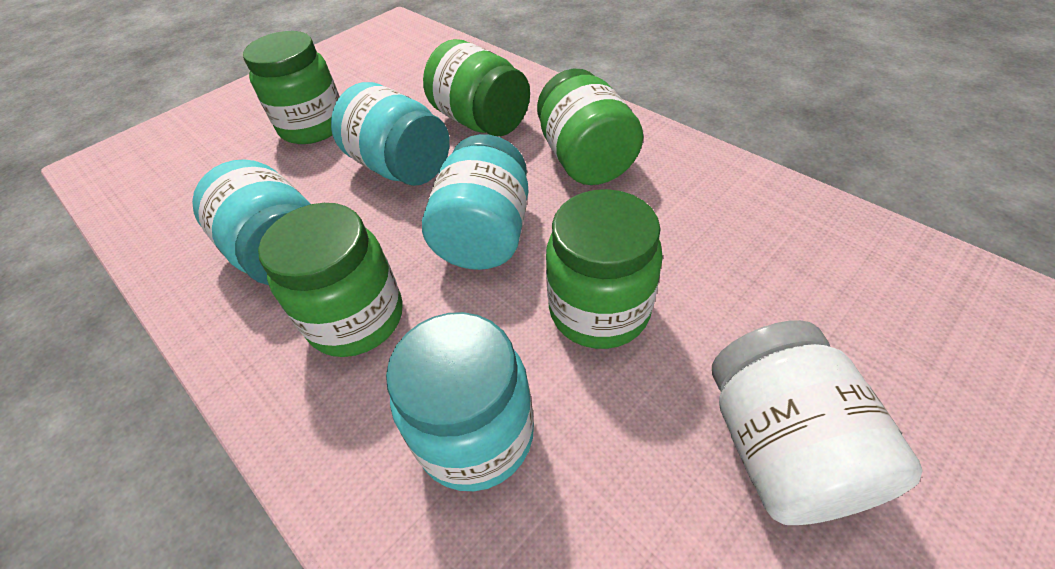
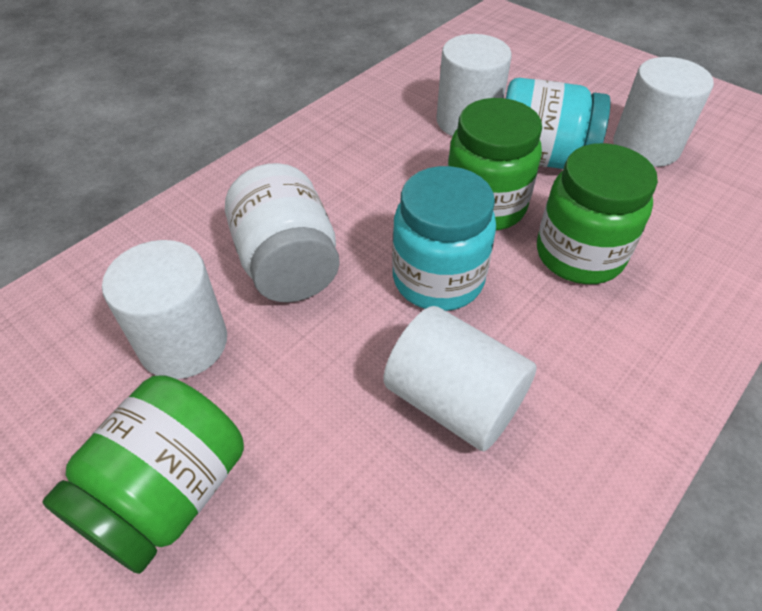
green jar: 5 -> 3
turquoise jar: 4 -> 2
white cylinder: 0 -> 4

